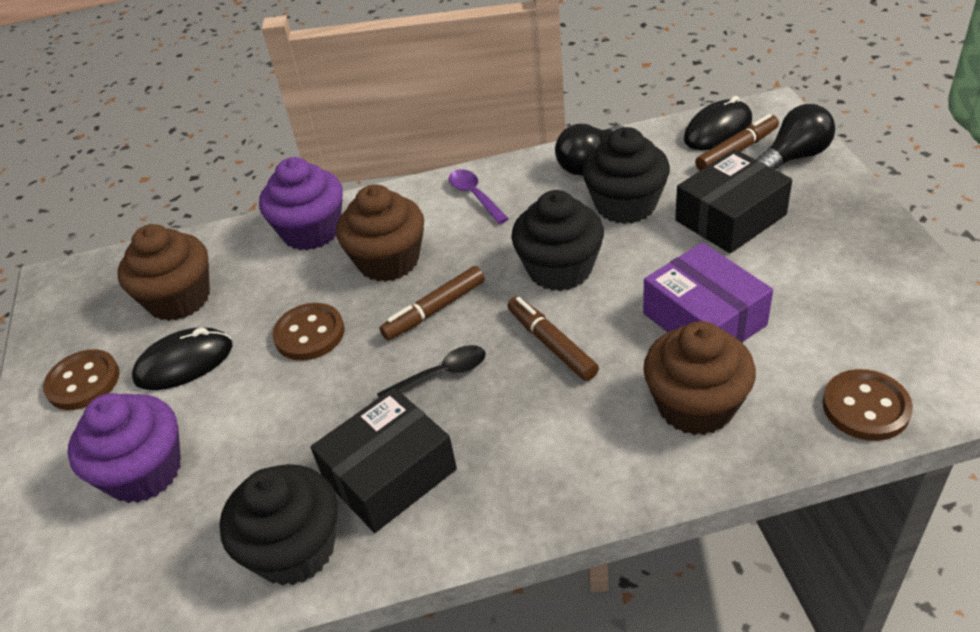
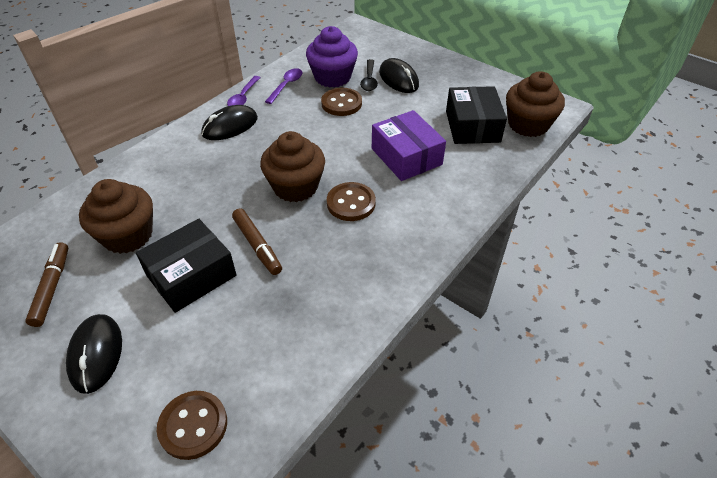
black cupcake: 3 -> 0
black light bulb: 2 -> 0
black mouse: 2 -> 3
brown marker: 3 -> 2
purple cupcake: 2 -> 1
purple spoon: 1 -> 2

